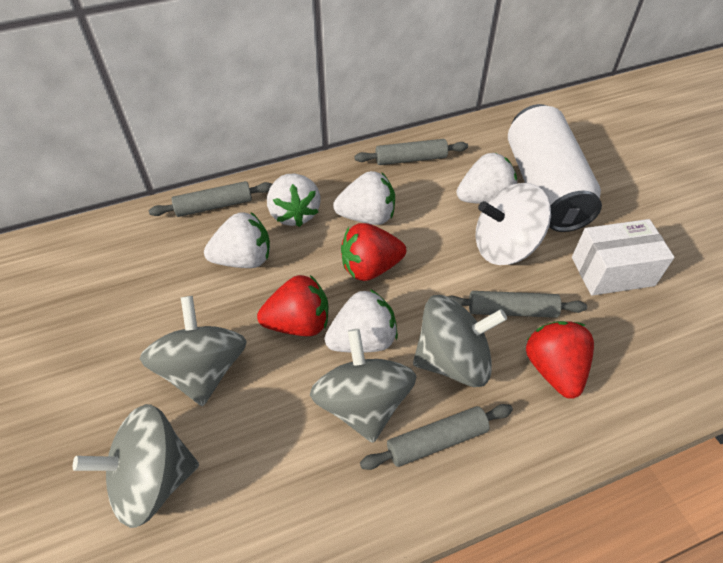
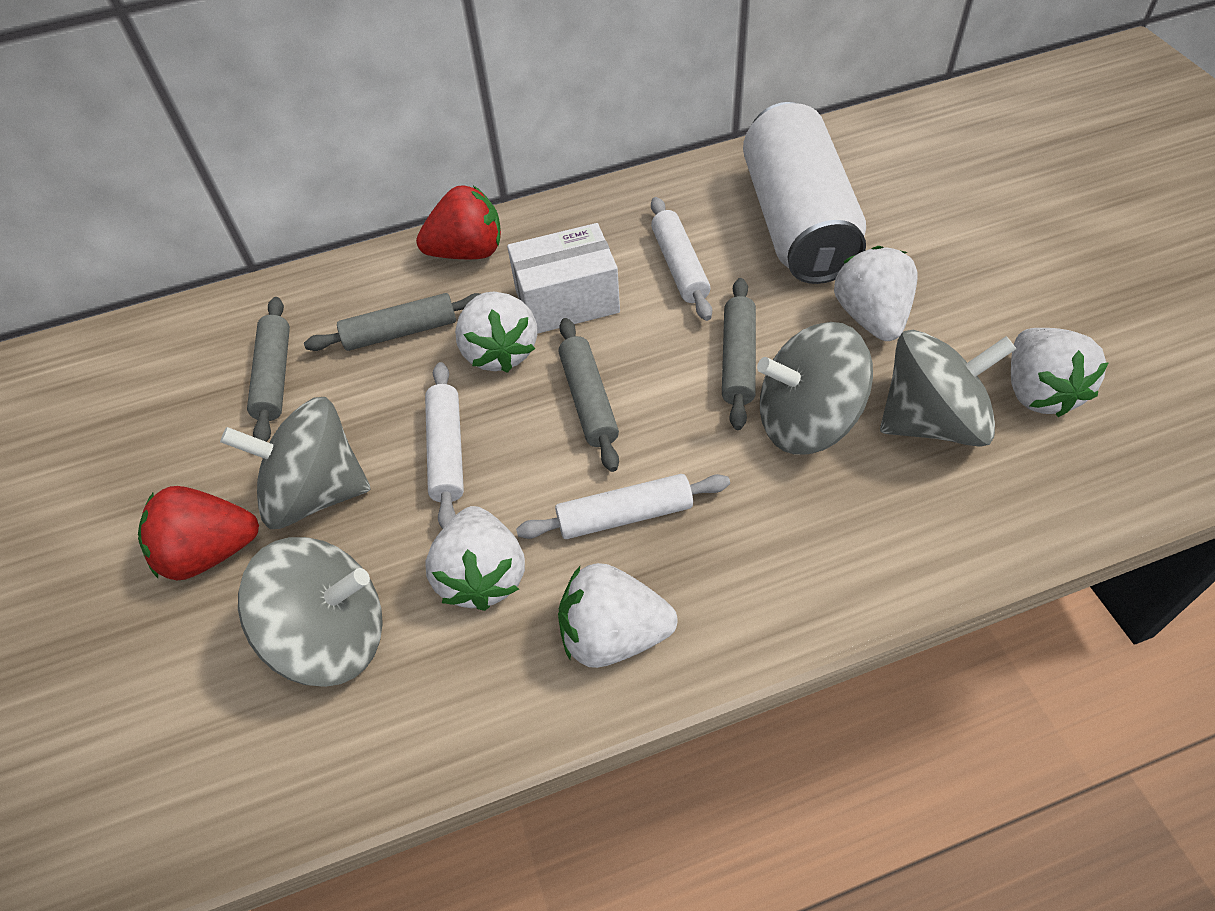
red strawberry: 3 -> 2
white rolling pin: 0 -> 3
white spinning top: 1 -> 0

